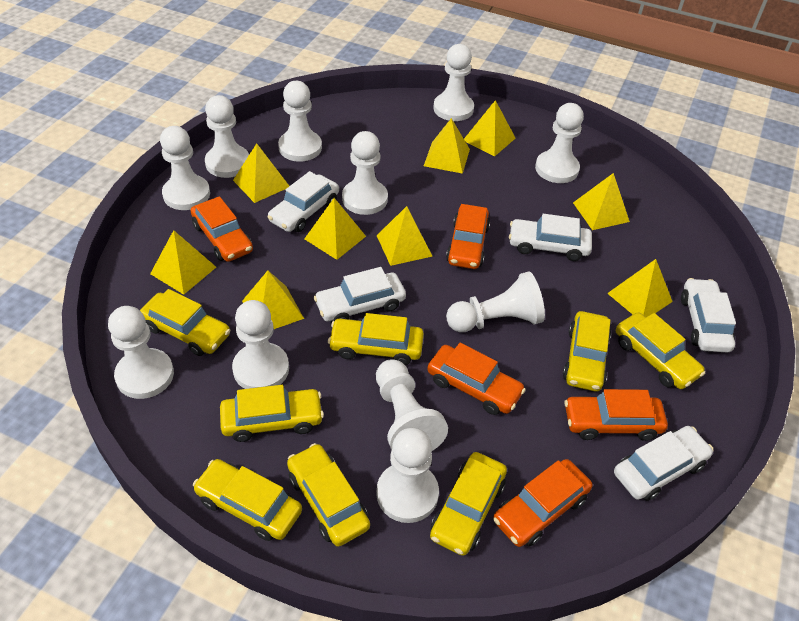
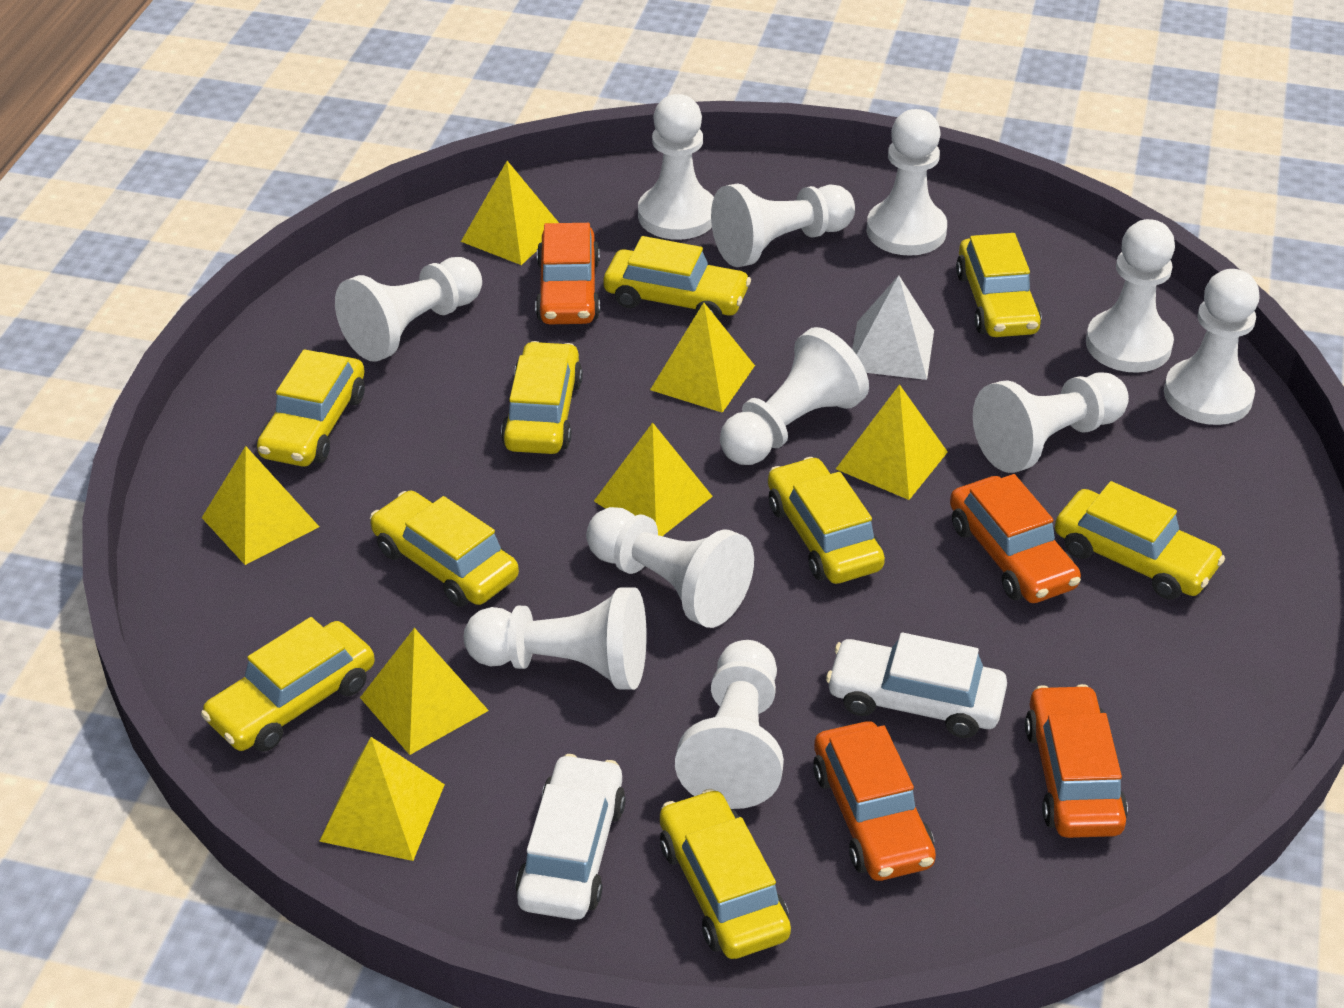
orange car: 5 -> 4
white car: 5 -> 2
white pyramid: 0 -> 1
yellow car: 8 -> 9
yellow pyramid: 9 -> 7

